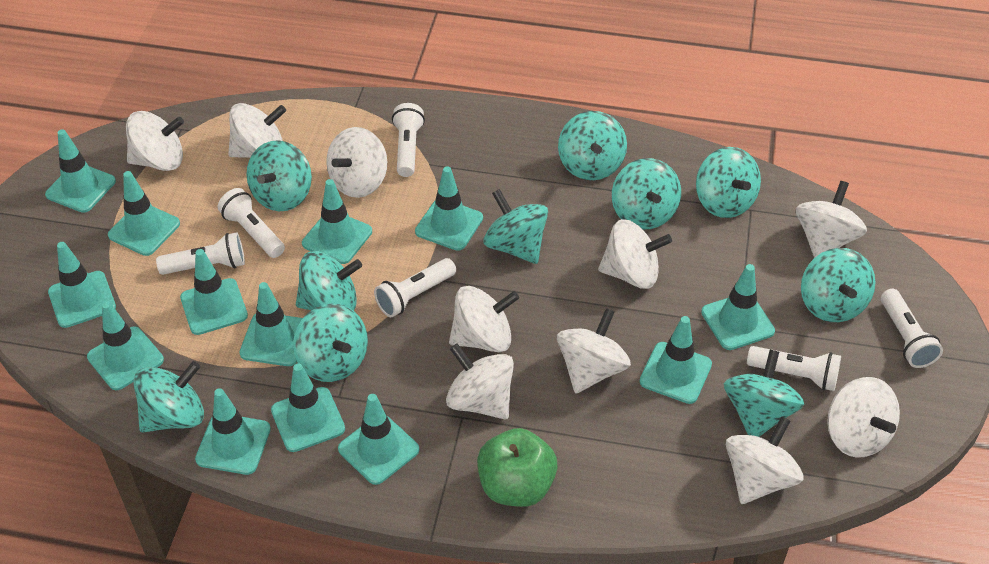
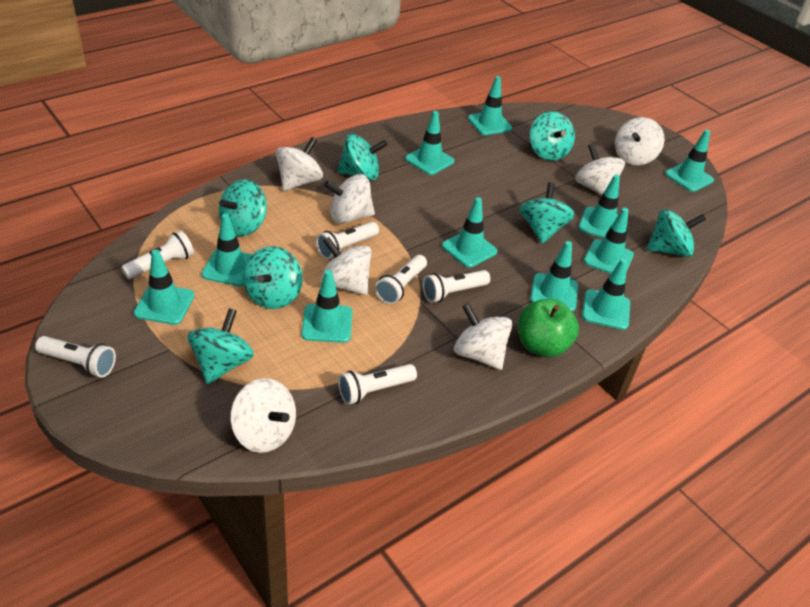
turquoise spinning top: 10 -> 7
turquoise traffic cone: 13 -> 11
white spinning top: 10 -> 7

